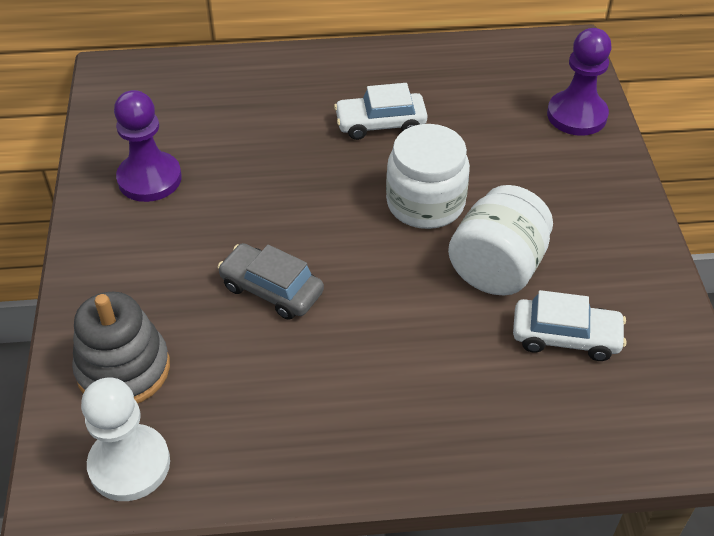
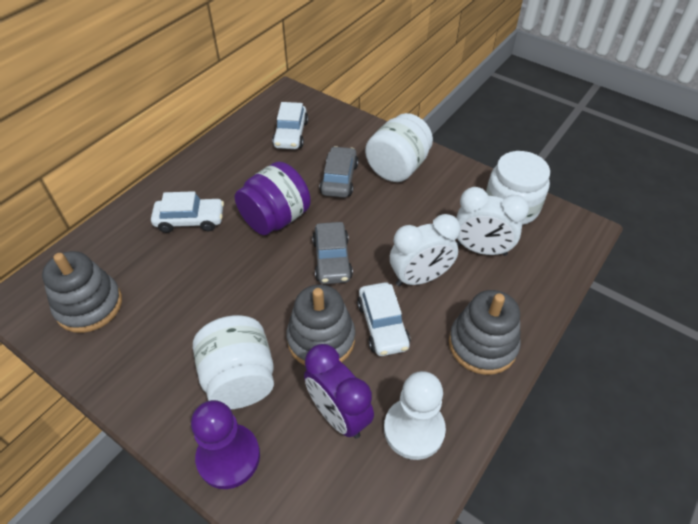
grey car: 1 -> 2
grey stacking toy: 1 -> 3
purple clock: 0 -> 1
purple jar: 0 -> 1
purple pawn: 2 -> 1
white car: 2 -> 3
white clock: 0 -> 2
white jar: 2 -> 3

